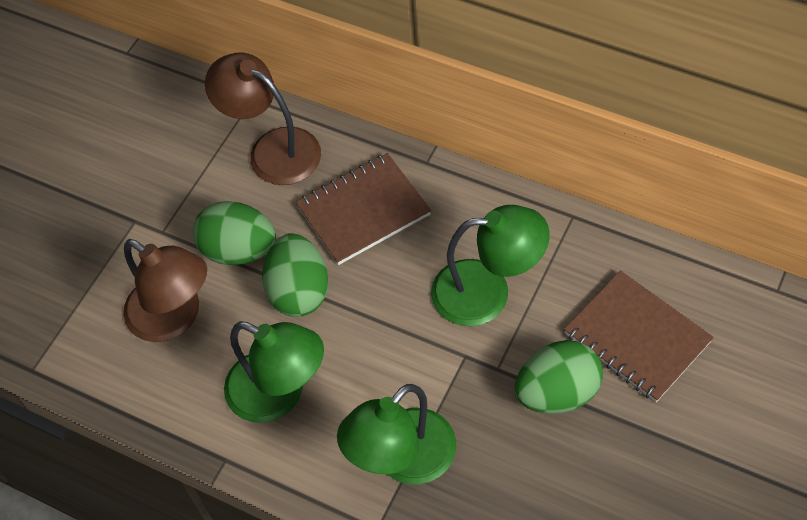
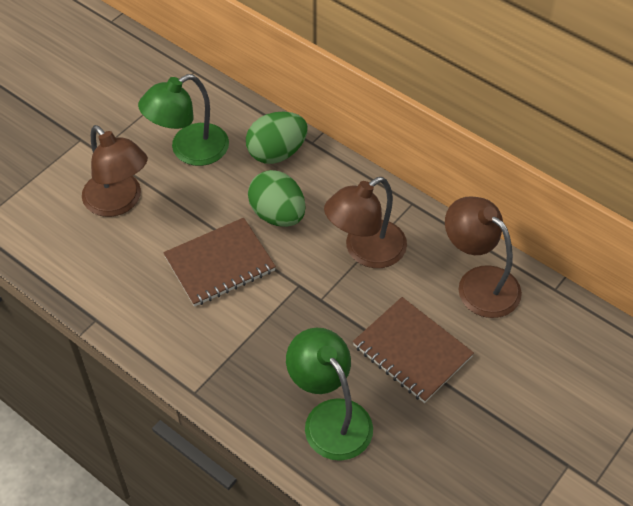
brown lamp: 2 -> 3
green egg: 3 -> 2
green lamp: 3 -> 2

